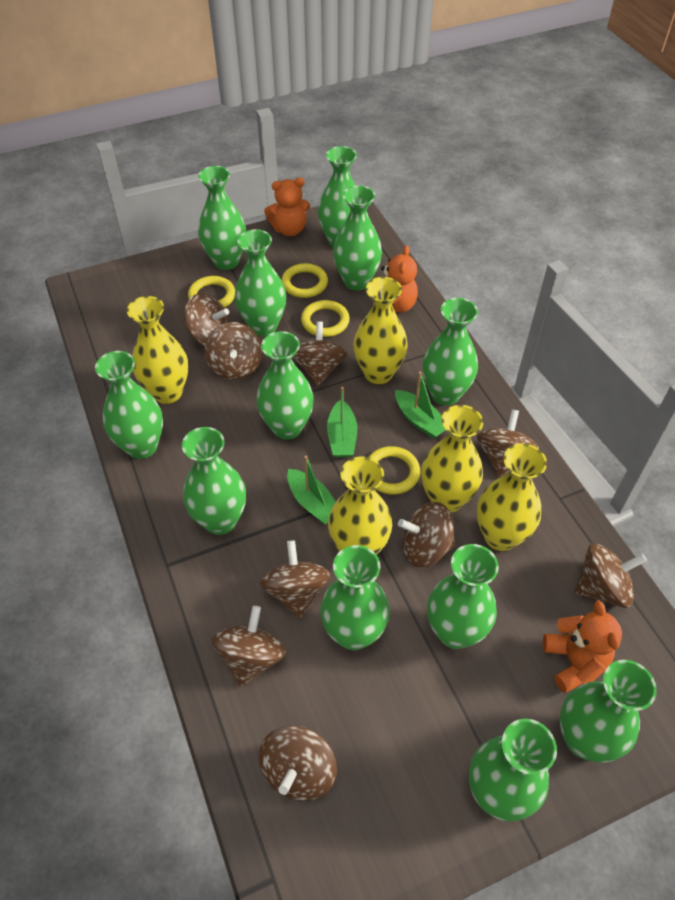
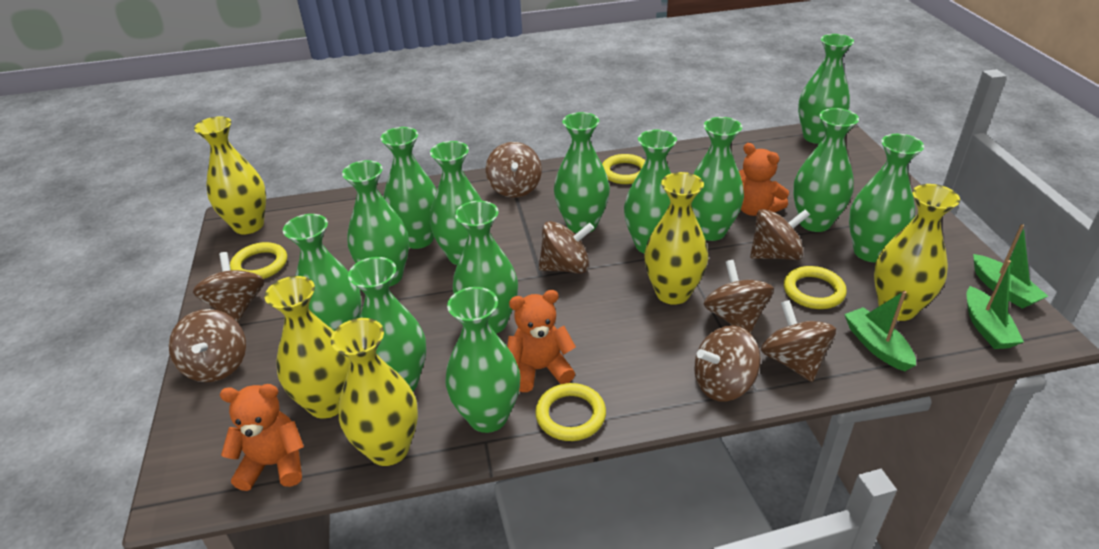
brown spinning top: 9 -> 8
green vase: 12 -> 13

